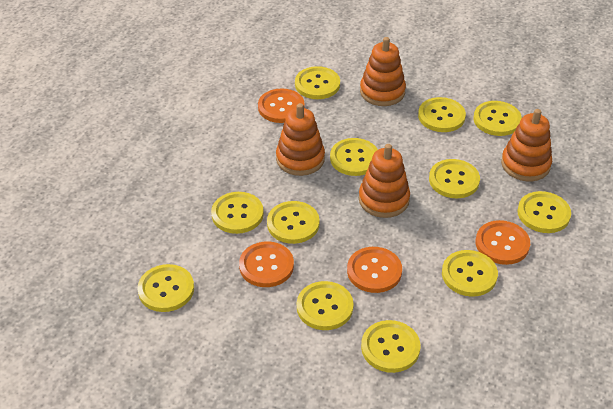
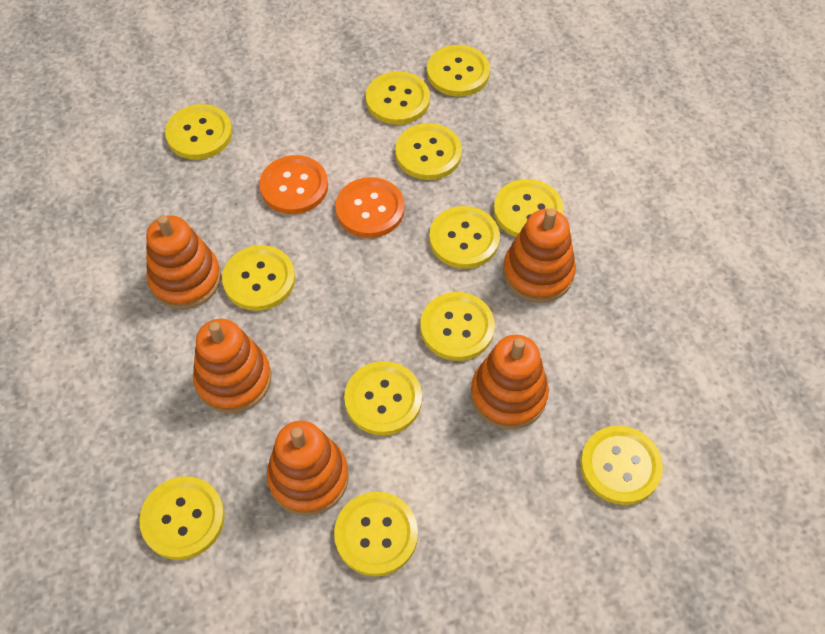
orange button: 4 -> 2
orange stacking toy: 4 -> 5

